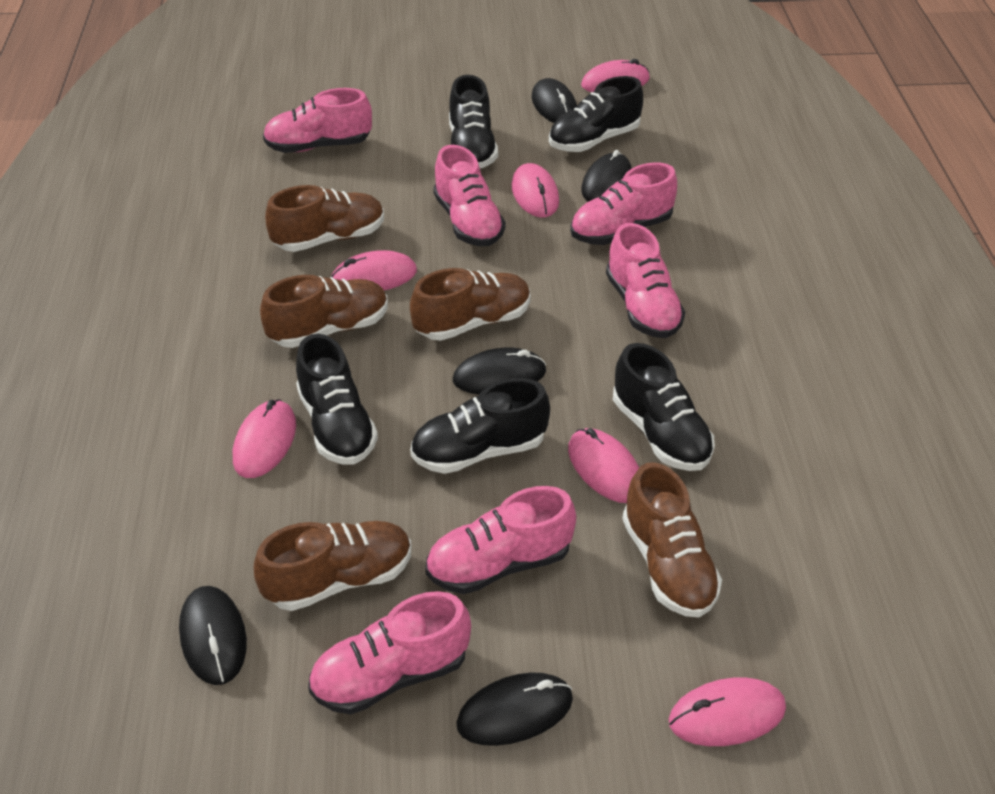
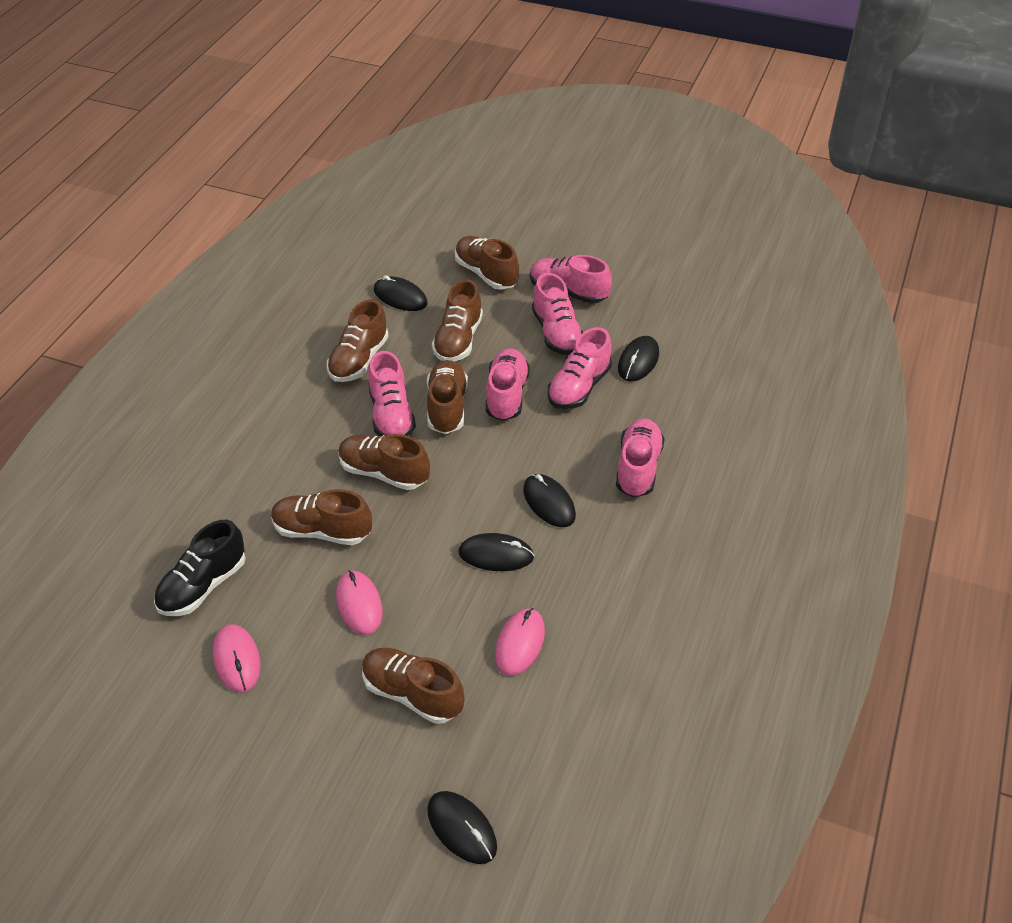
black shoe: 5 -> 1
brown shoe: 5 -> 7
pink mouse: 6 -> 3

